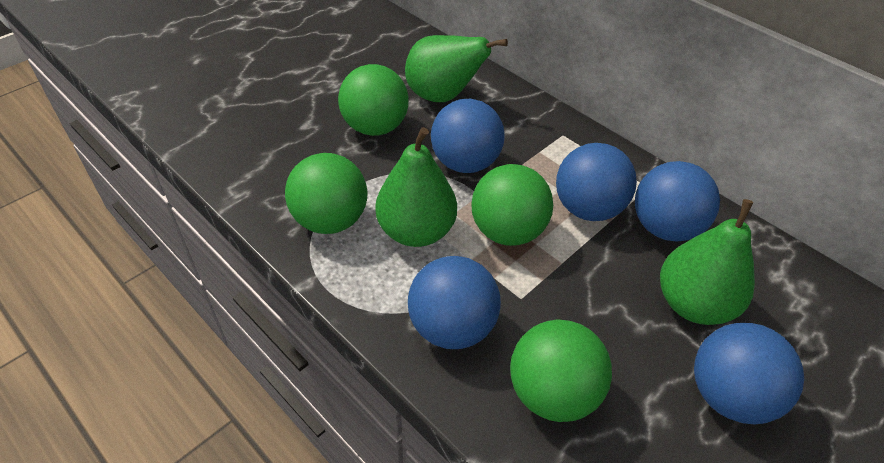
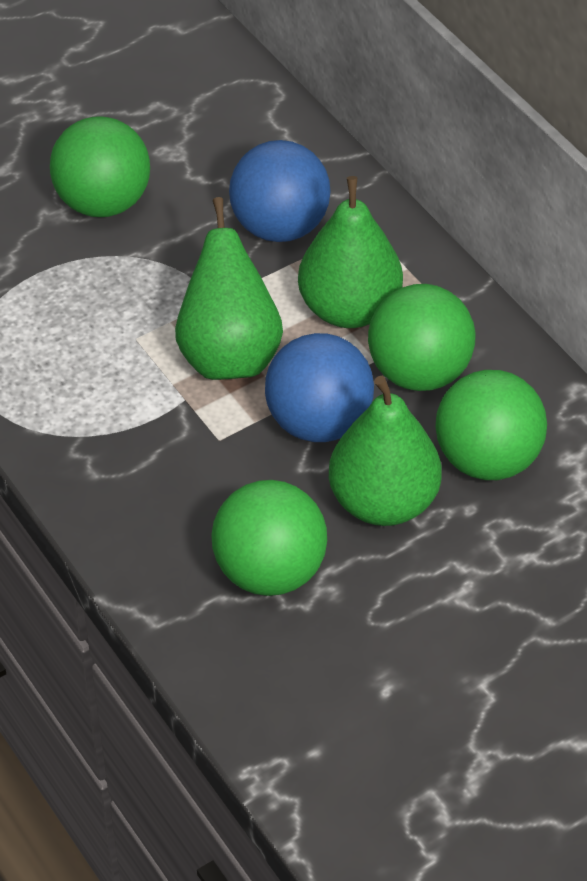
blue ball: 5 -> 2

